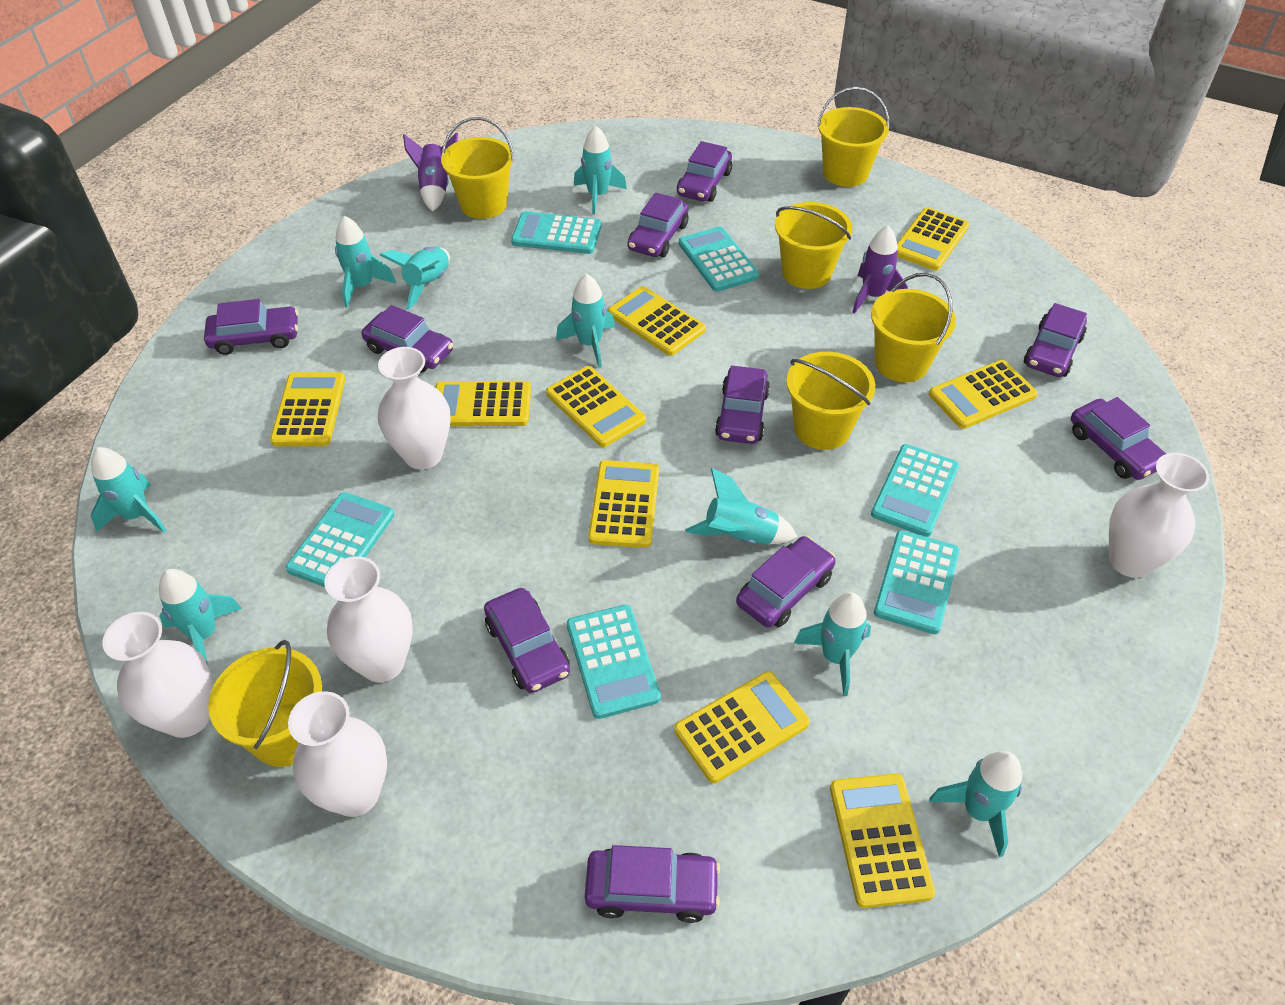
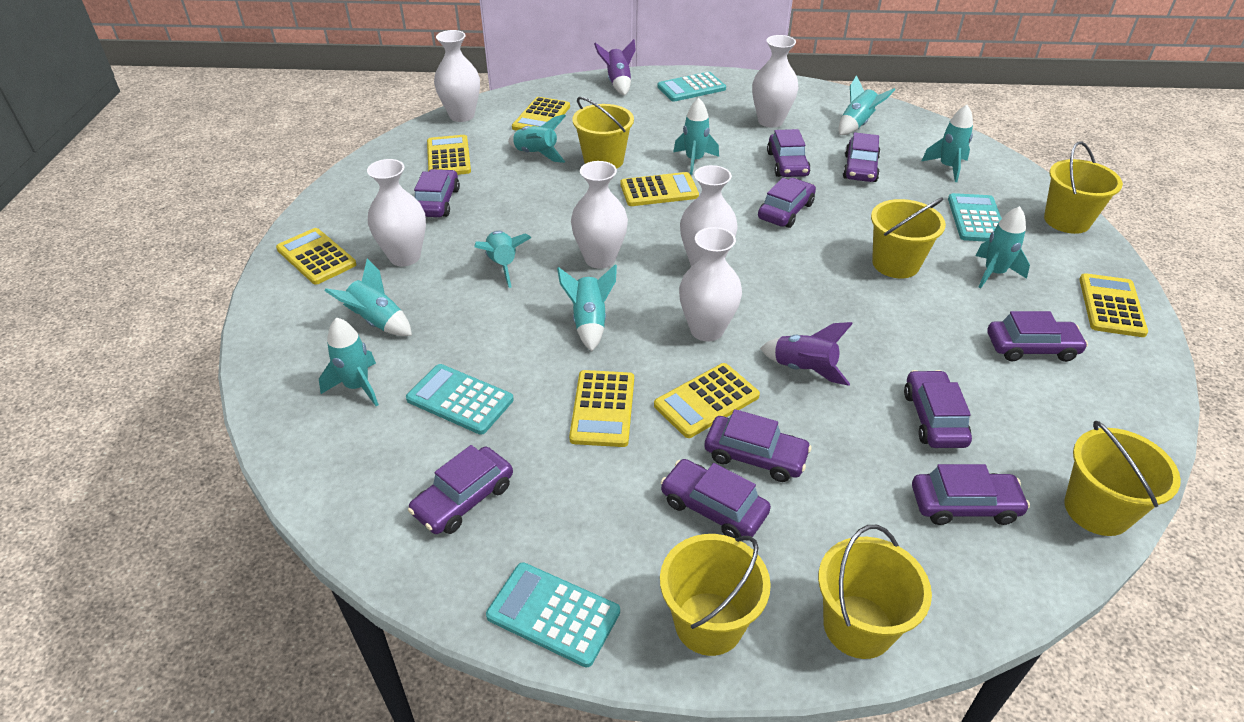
turquoise calculator: 6 -> 4
white vase: 5 -> 6
yellow calculator: 9 -> 7

